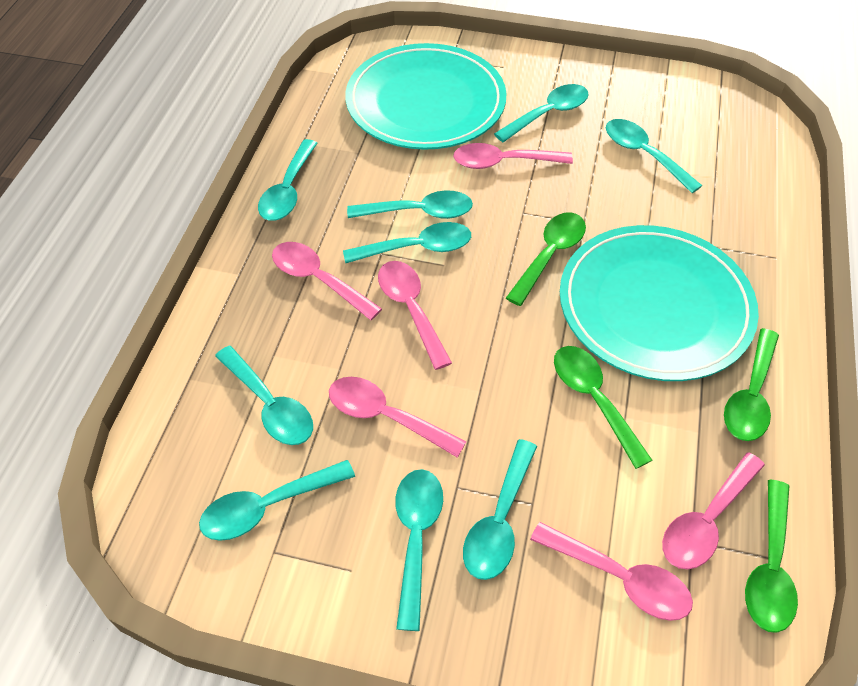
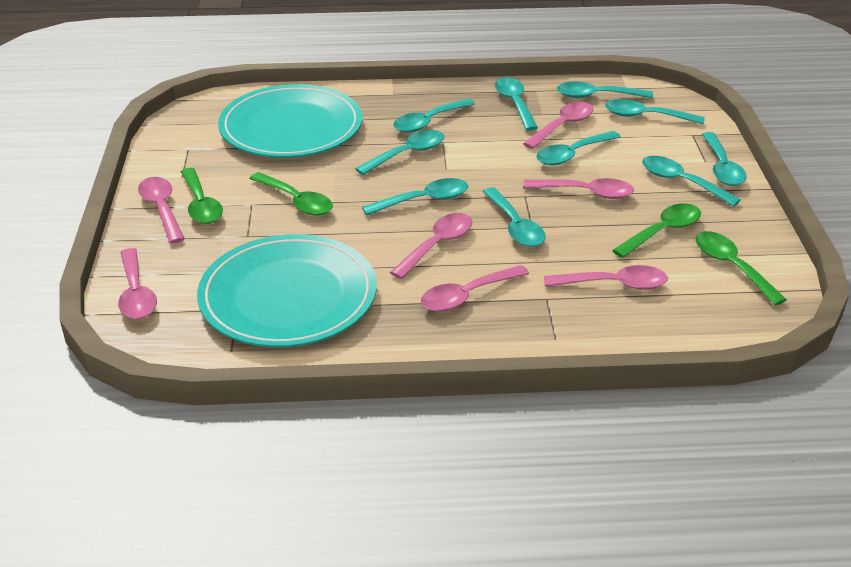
pink spoon: 6 -> 7
turquoise spoon: 9 -> 10

